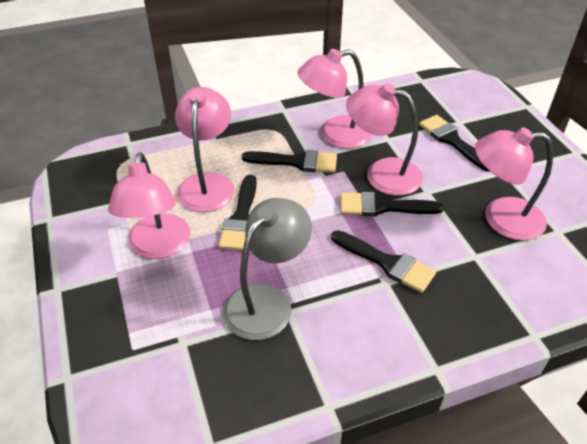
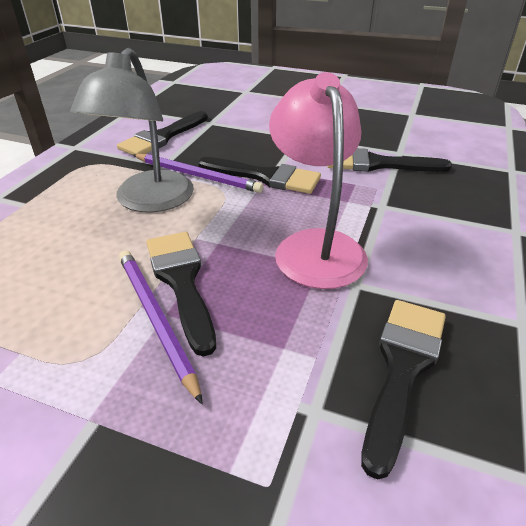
pink lamp: 5 -> 1
purple pencil: 0 -> 2

